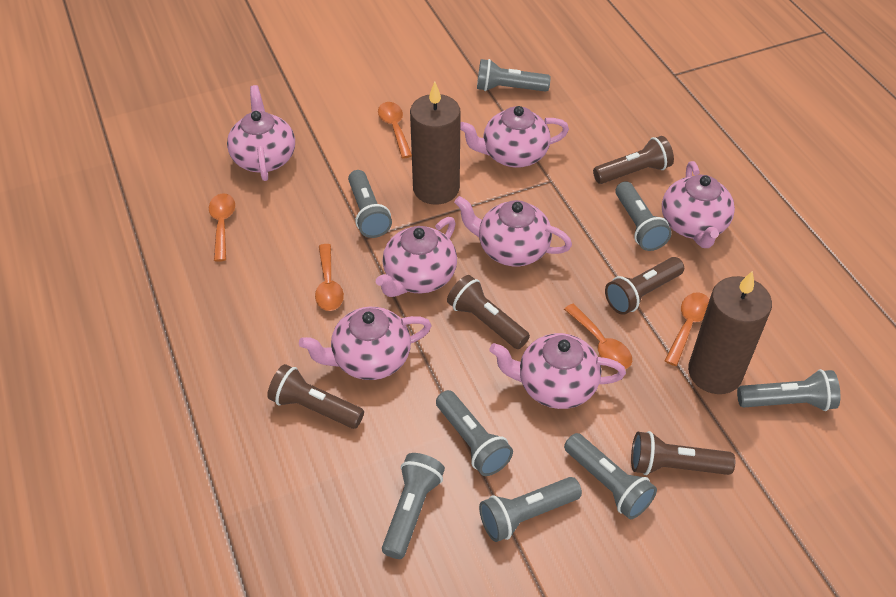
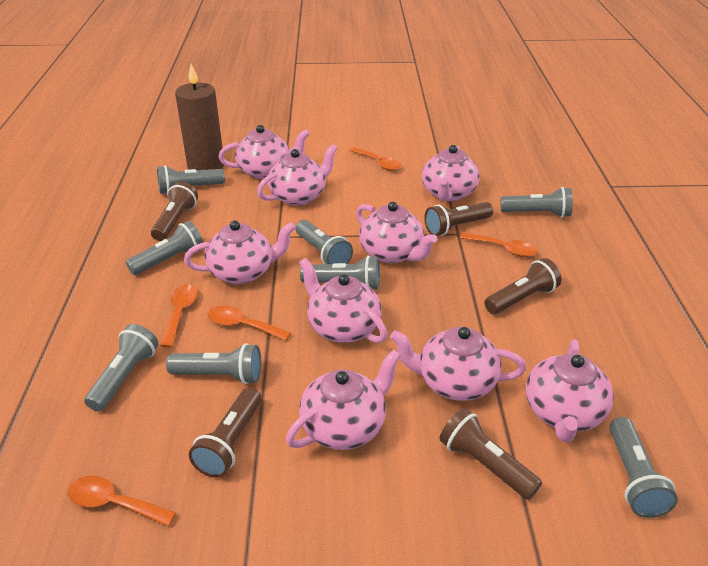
brown candle: 2 -> 1
pink teapot: 7 -> 9

